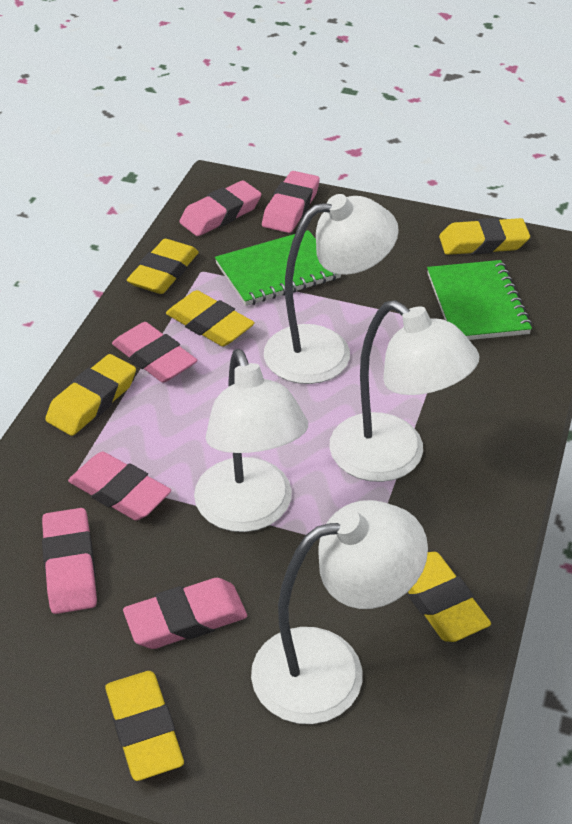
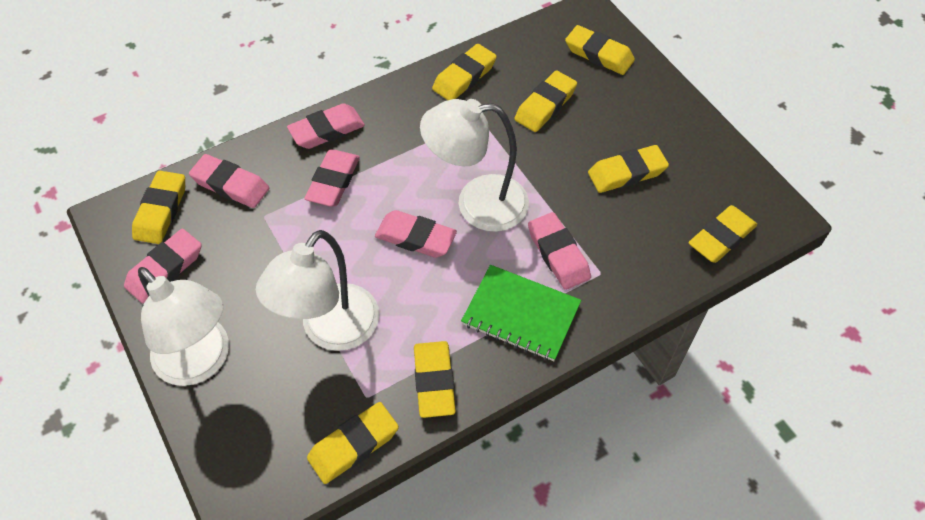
green notebook: 2 -> 1
white lamp: 4 -> 3
yellow eraser: 6 -> 8

